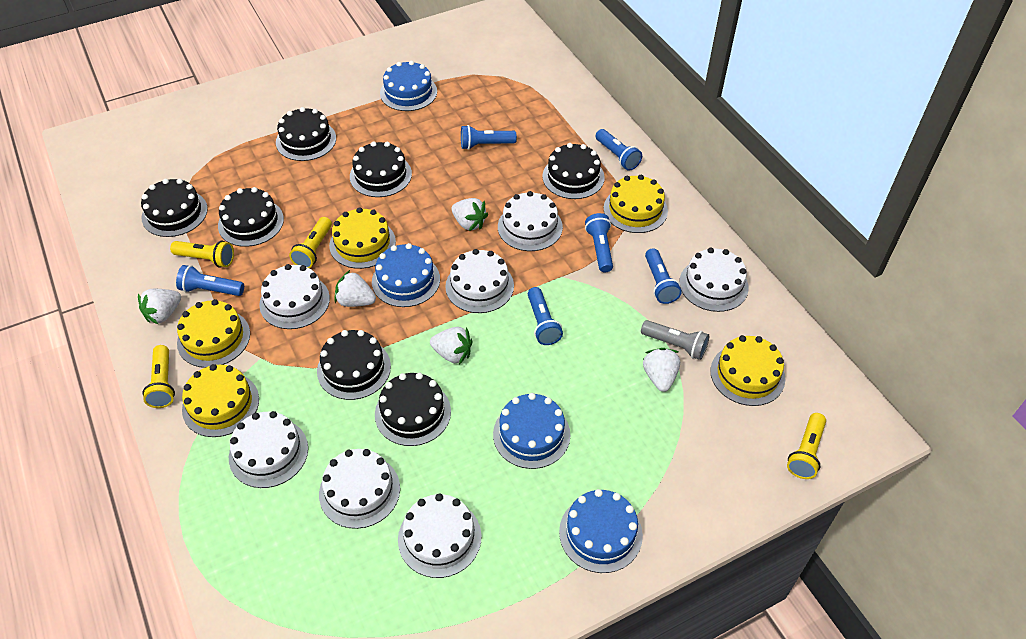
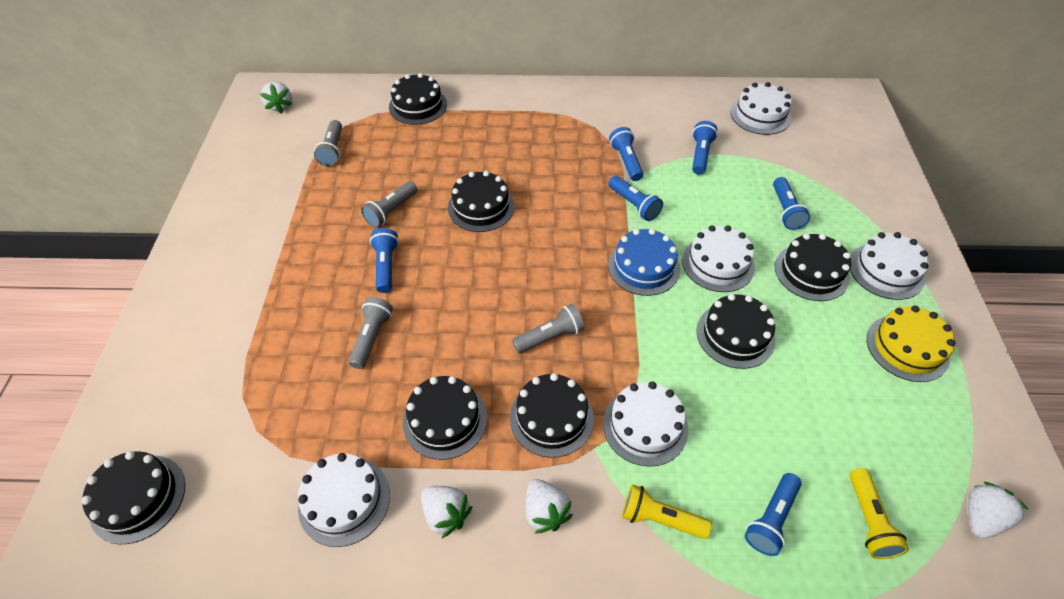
blue cake: 4 -> 1
grey flashlight: 1 -> 4
white cake: 7 -> 5
white strawberry: 5 -> 4
yellow cake: 5 -> 1
yellow flashlight: 4 -> 2

